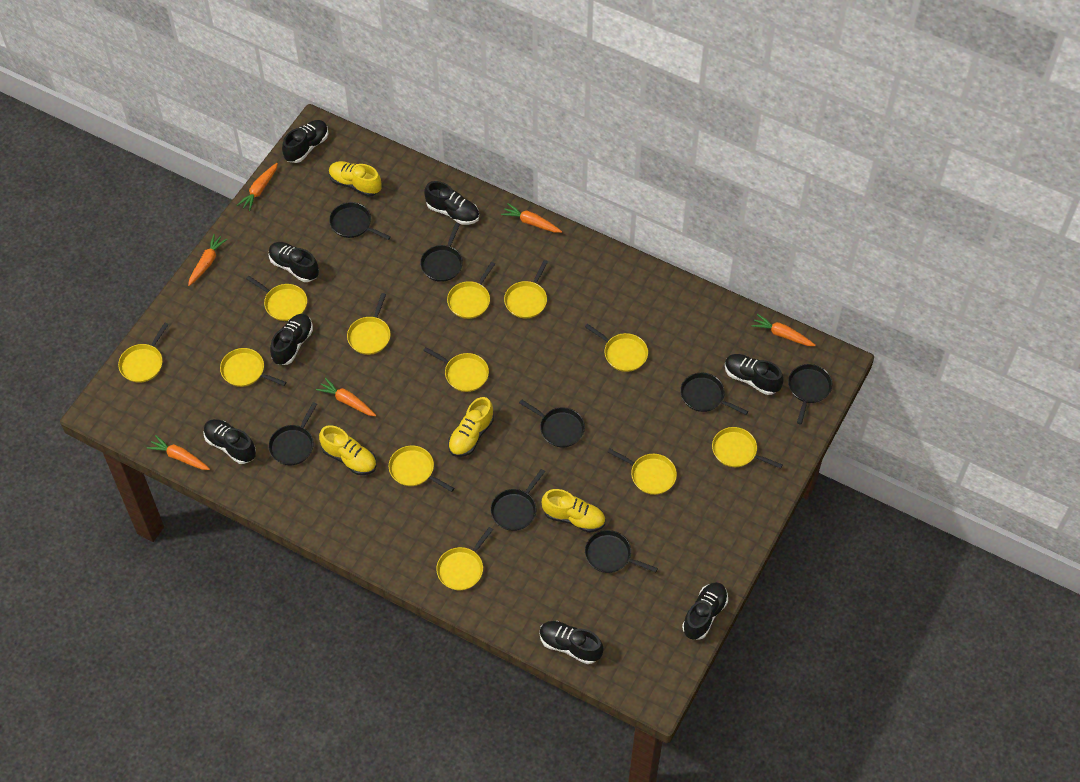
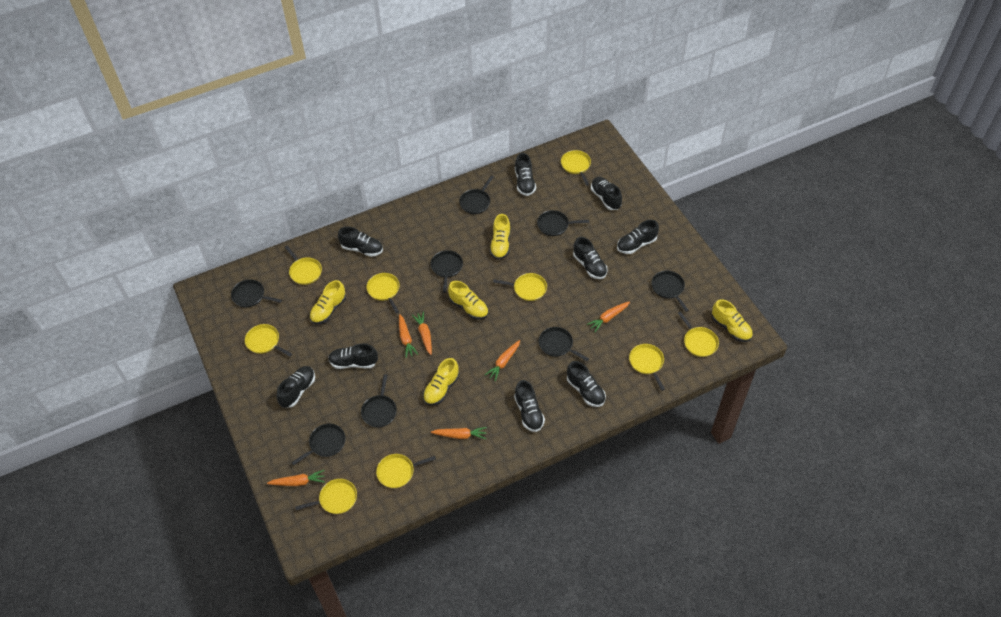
black shoe: 8 -> 9
yellow pan: 12 -> 9
yellow shoe: 4 -> 5

